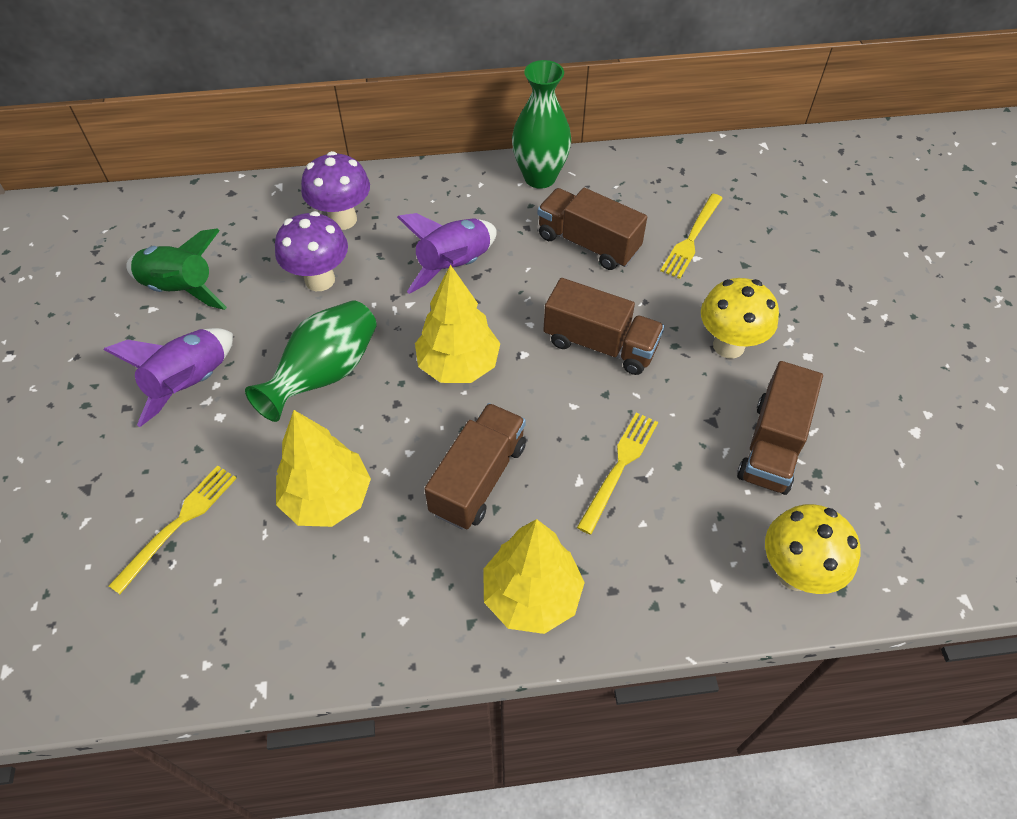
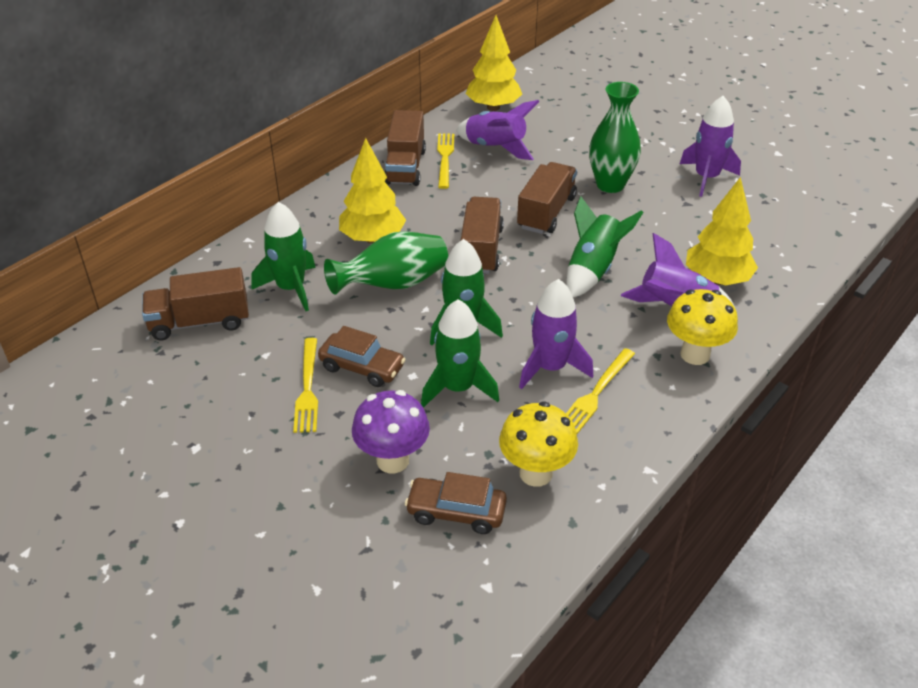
brown car: 0 -> 2
green rocket: 1 -> 4
purple mushroom: 2 -> 1
purple rocket: 2 -> 4

